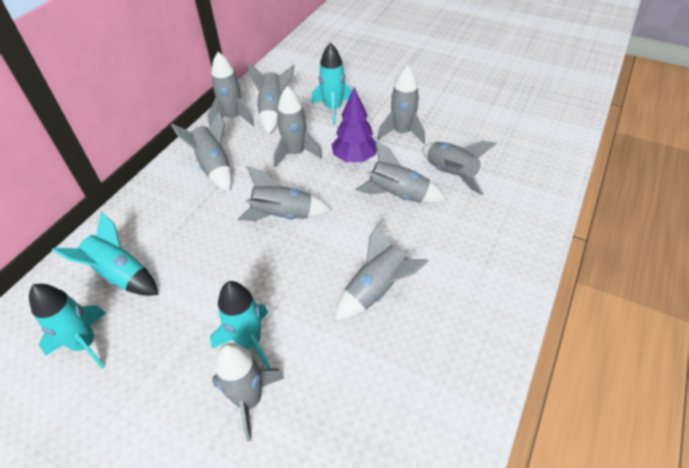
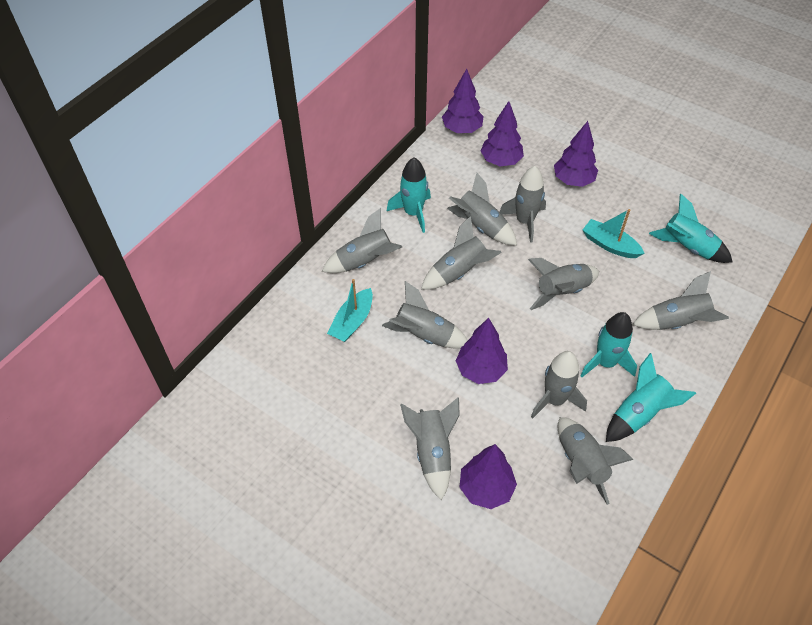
purple tree: 1 -> 5
turquoise boat: 0 -> 2

